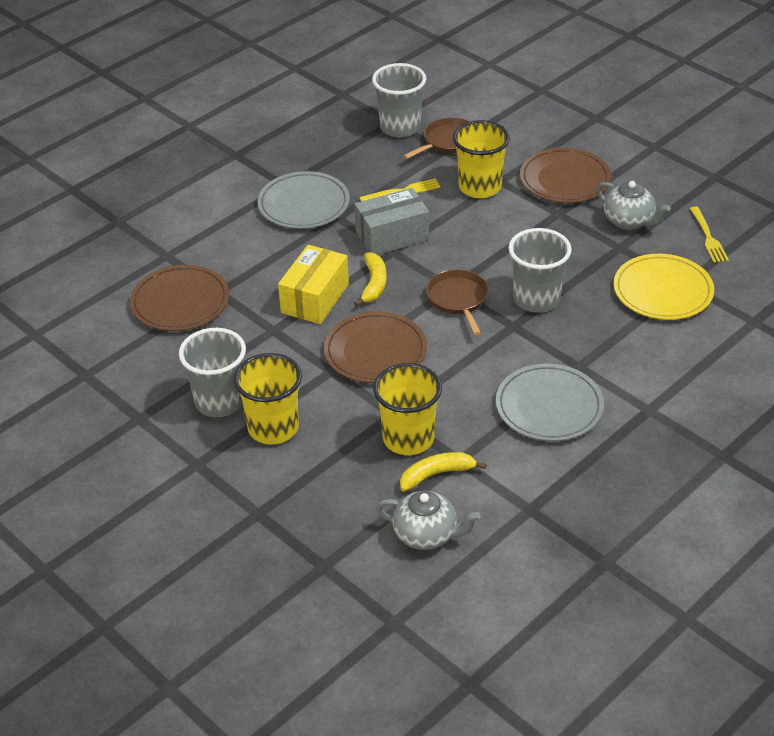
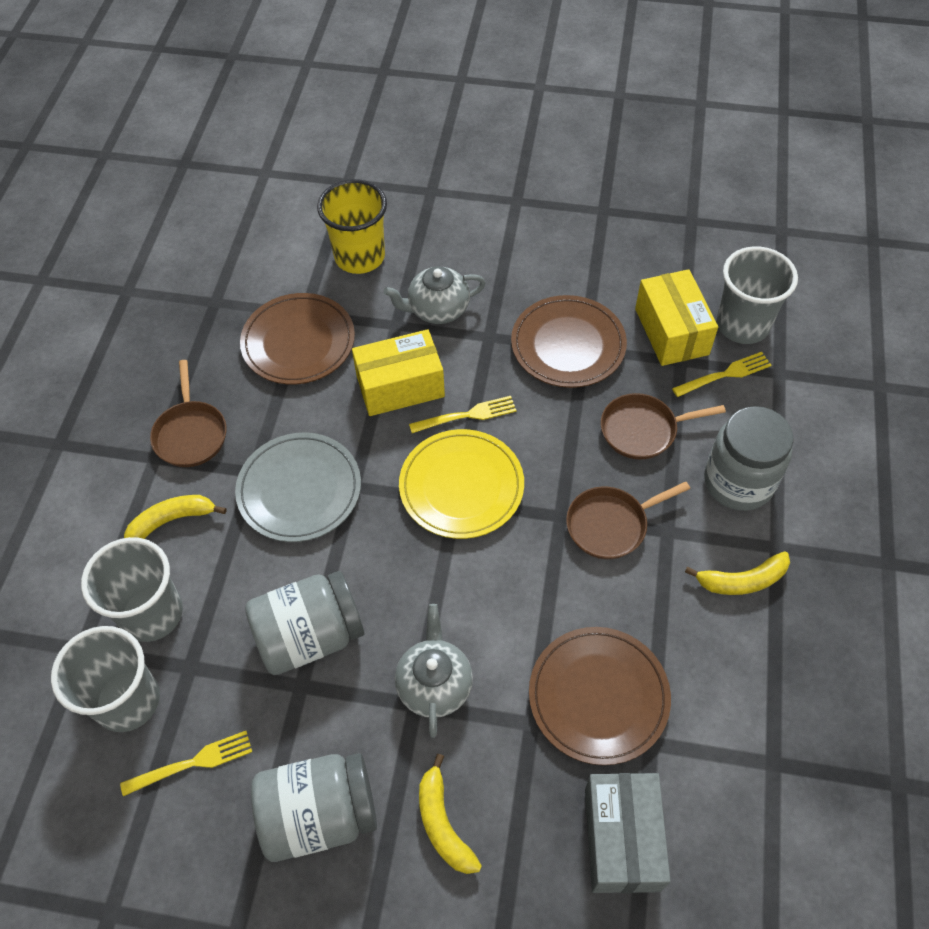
brown pan: 2 -> 3
grey jar: 0 -> 3
grey plate: 2 -> 1
yellow banana: 2 -> 3
yellow box: 1 -> 2
yellow cup: 3 -> 1
yellow fork: 2 -> 3

